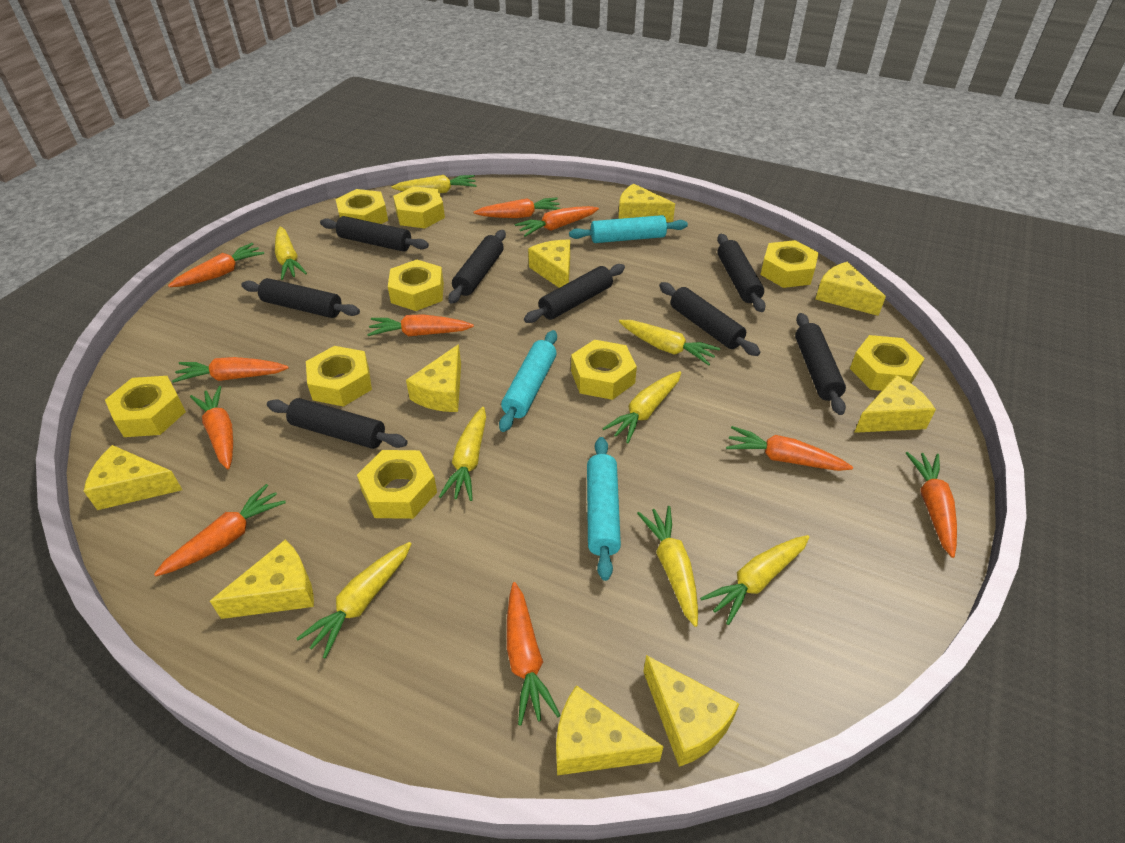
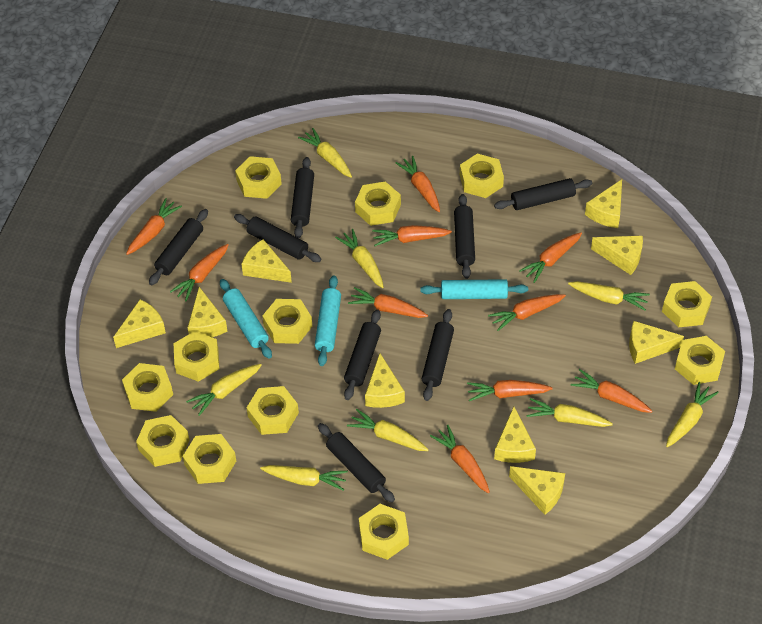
yellow nut: 9 -> 12

